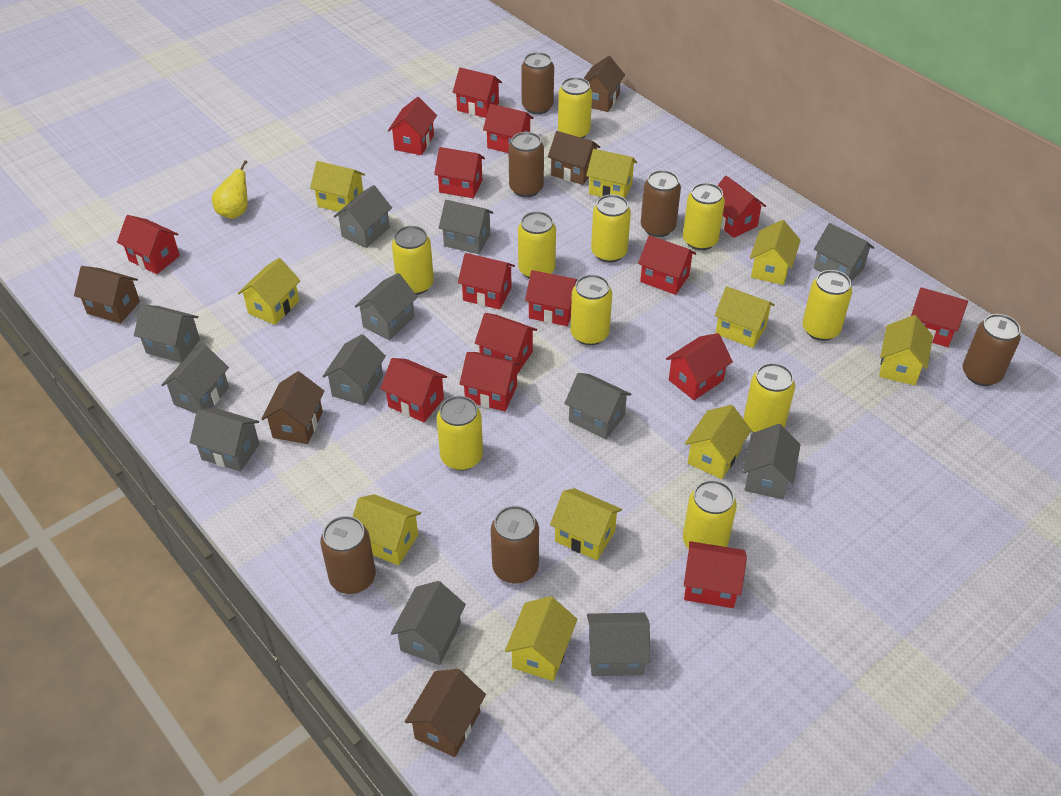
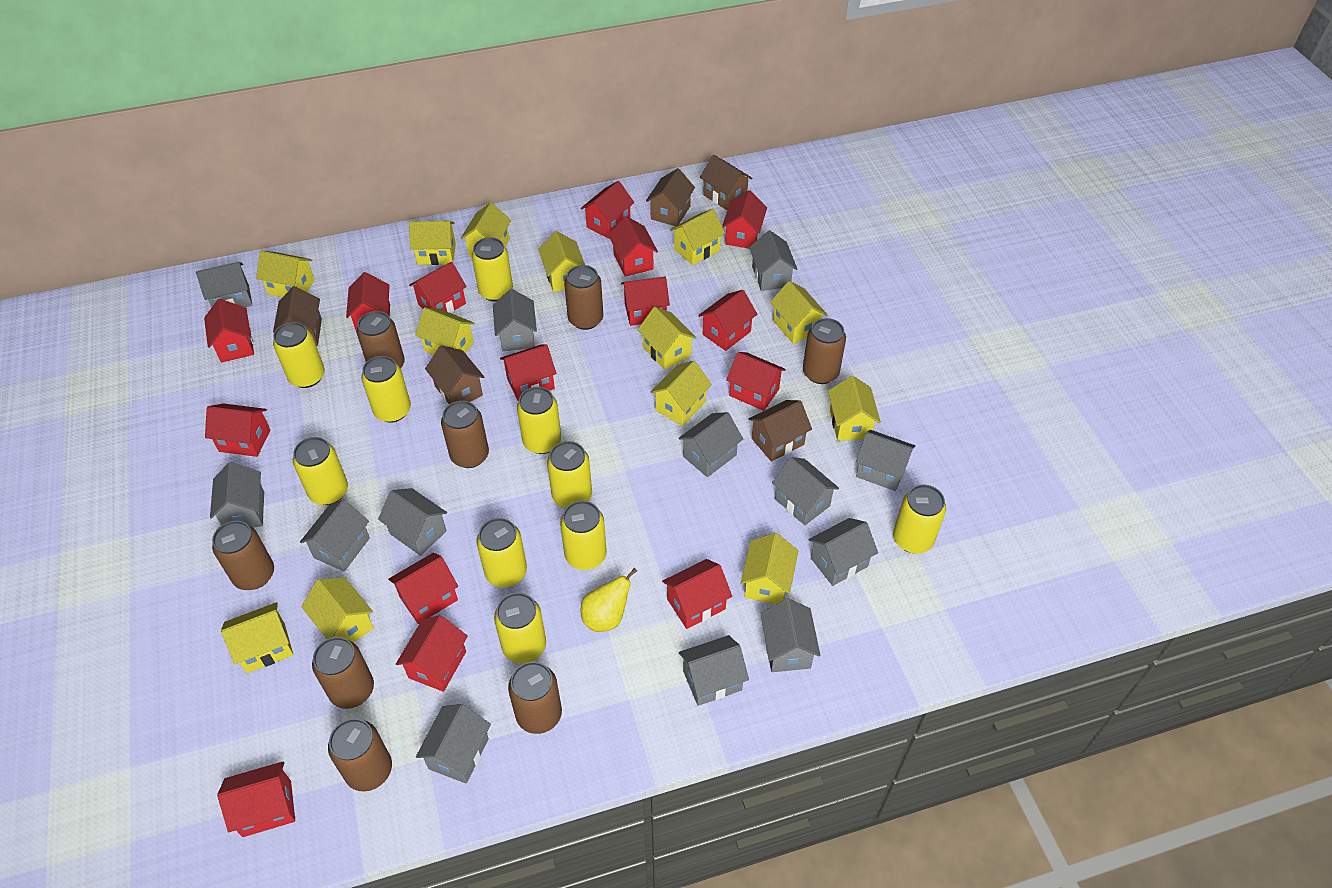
brown can: 6 -> 8
grey house: 12 -> 13
yellow house: 10 -> 13

